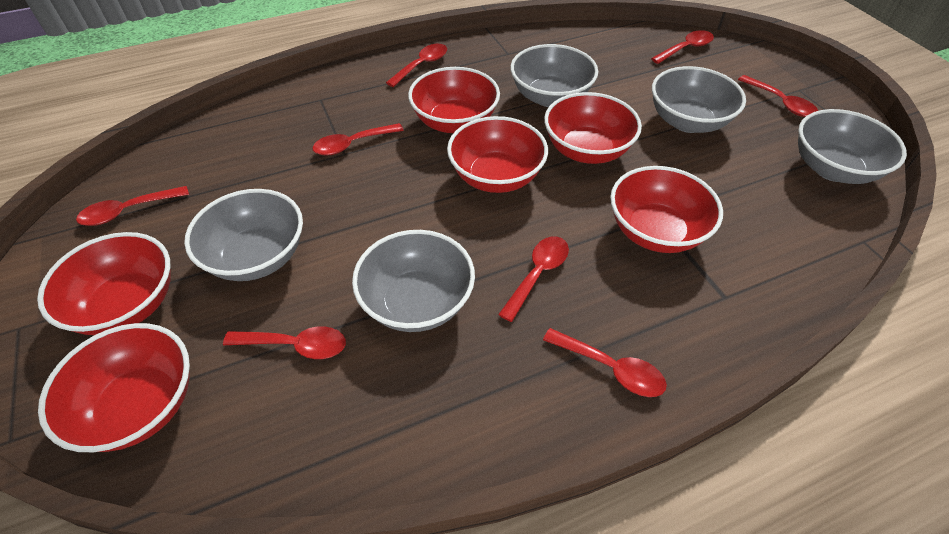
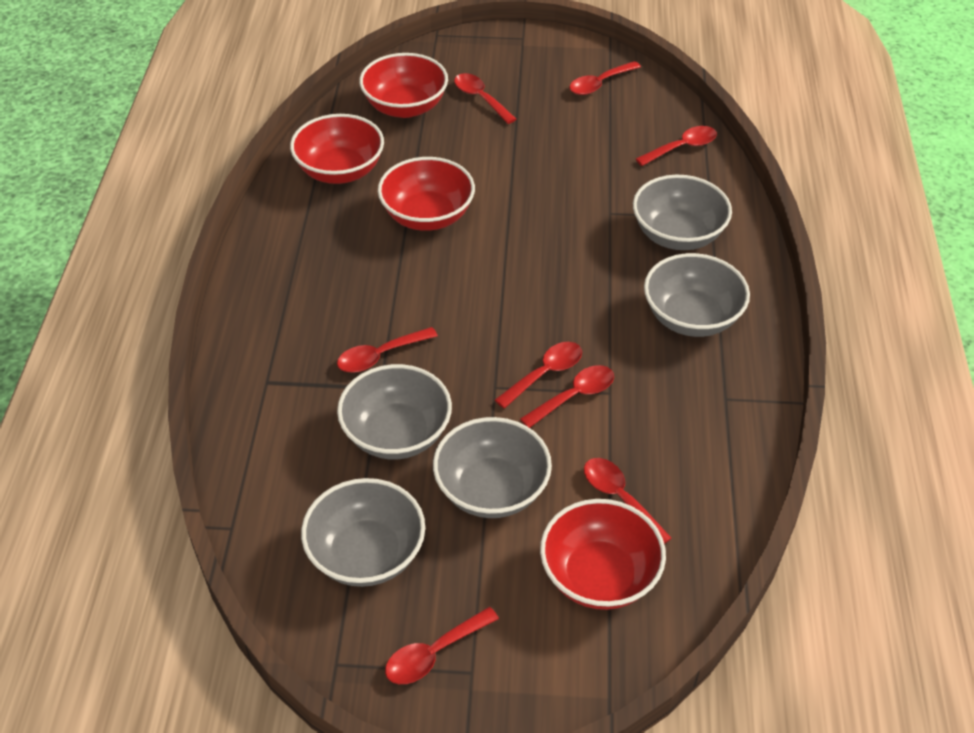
red bowl: 6 -> 4

